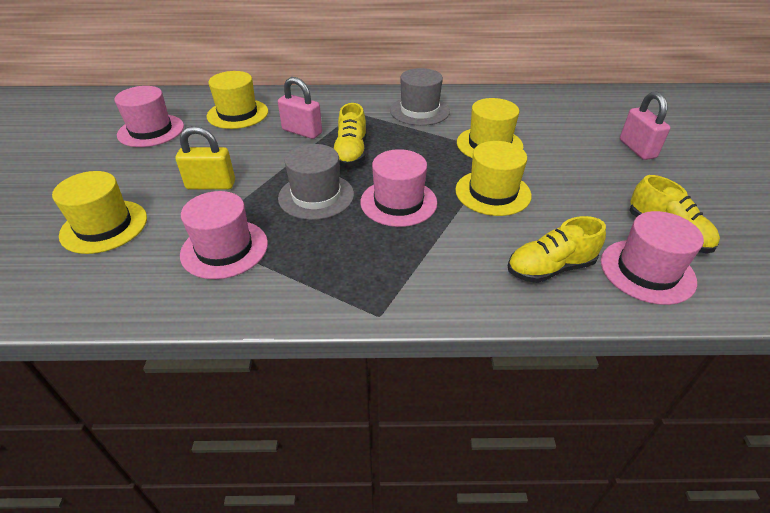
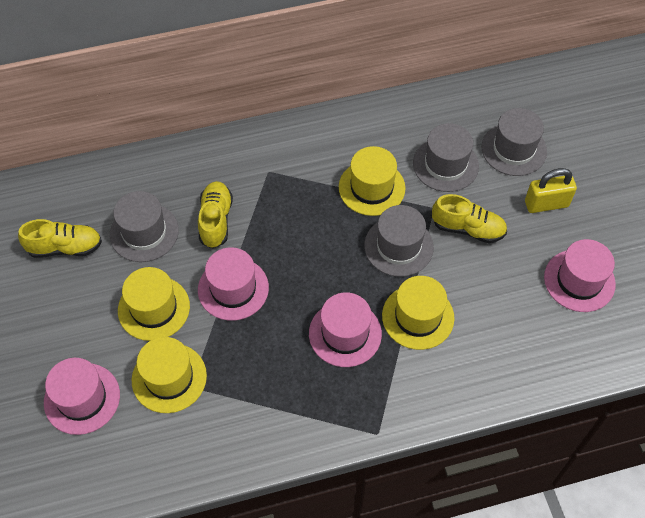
grey hat: 2 -> 4
pink padlock: 2 -> 0

